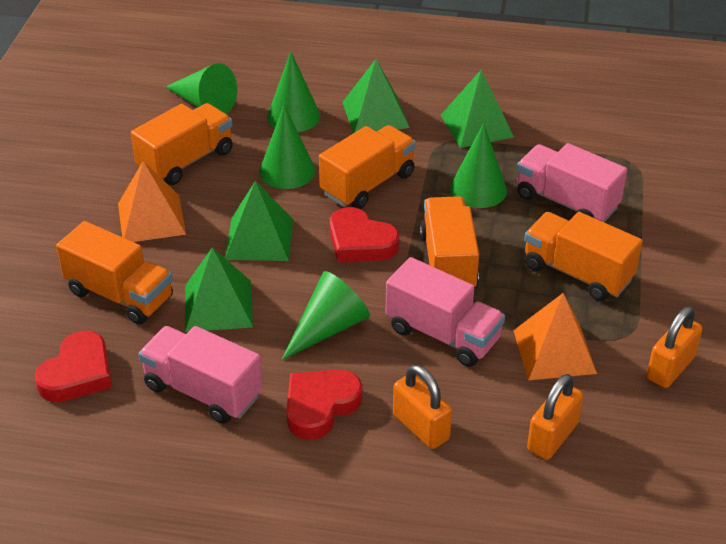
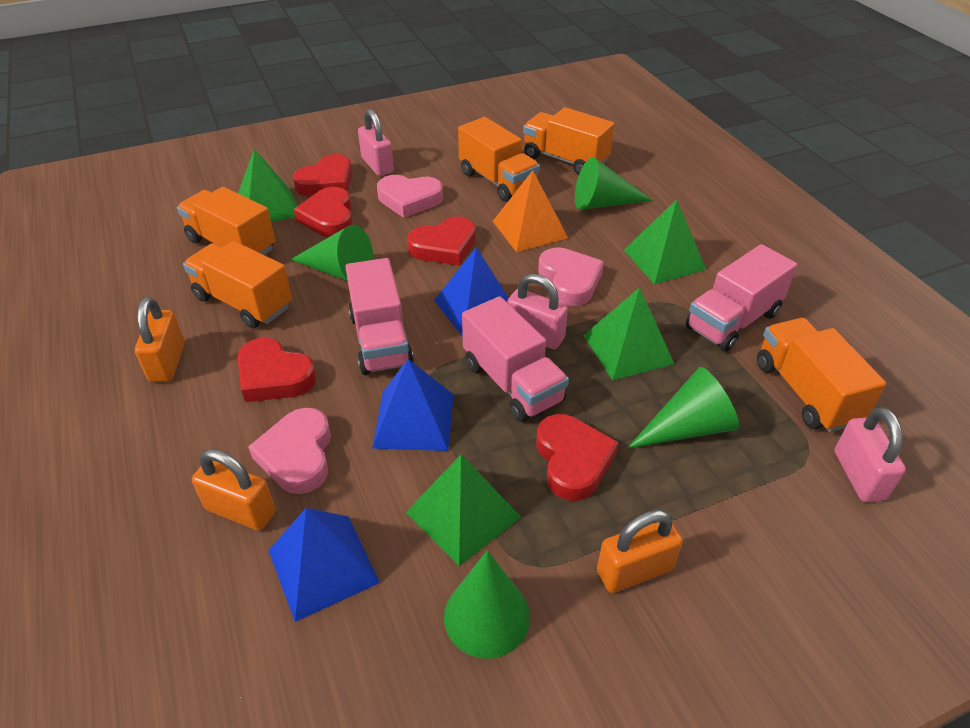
blue pyramid: 0 -> 3
green cone: 5 -> 4
orange pyramid: 2 -> 1
pink heart: 0 -> 3
pink padlock: 0 -> 3
red heart: 3 -> 5

